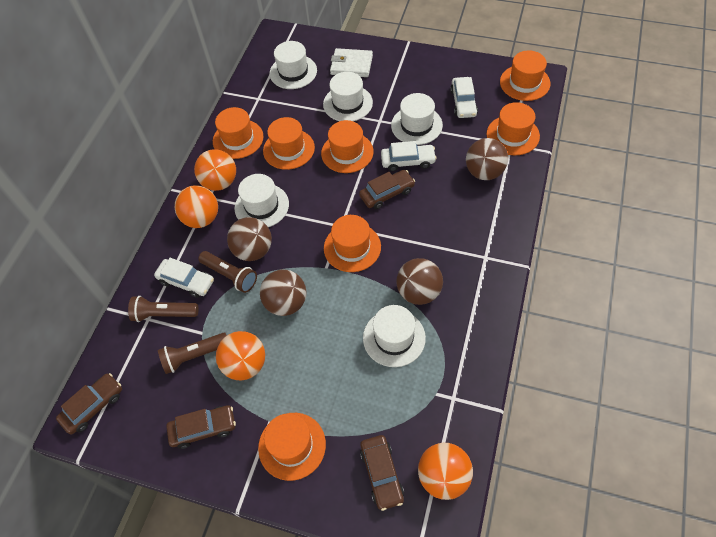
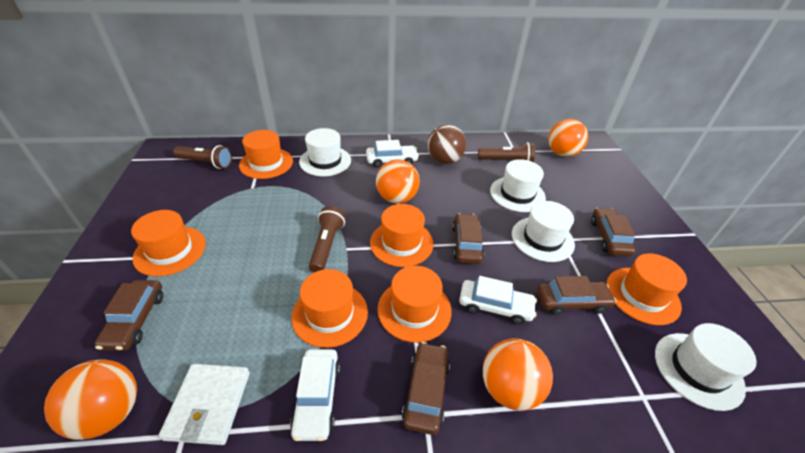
brown ball: 4 -> 1
brown car: 4 -> 5
orange hat: 7 -> 6
white hat: 5 -> 4

